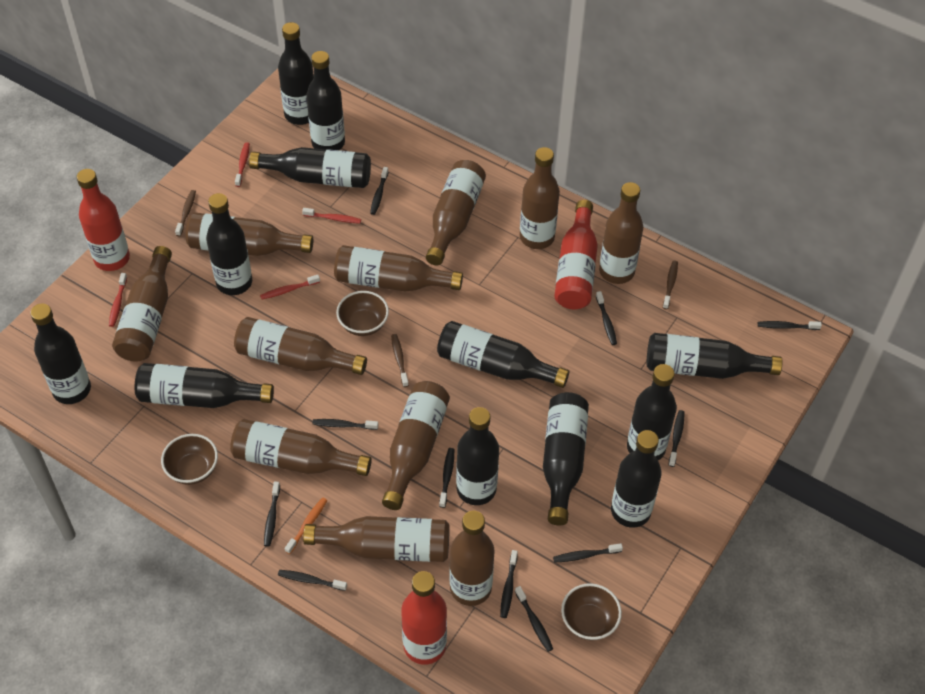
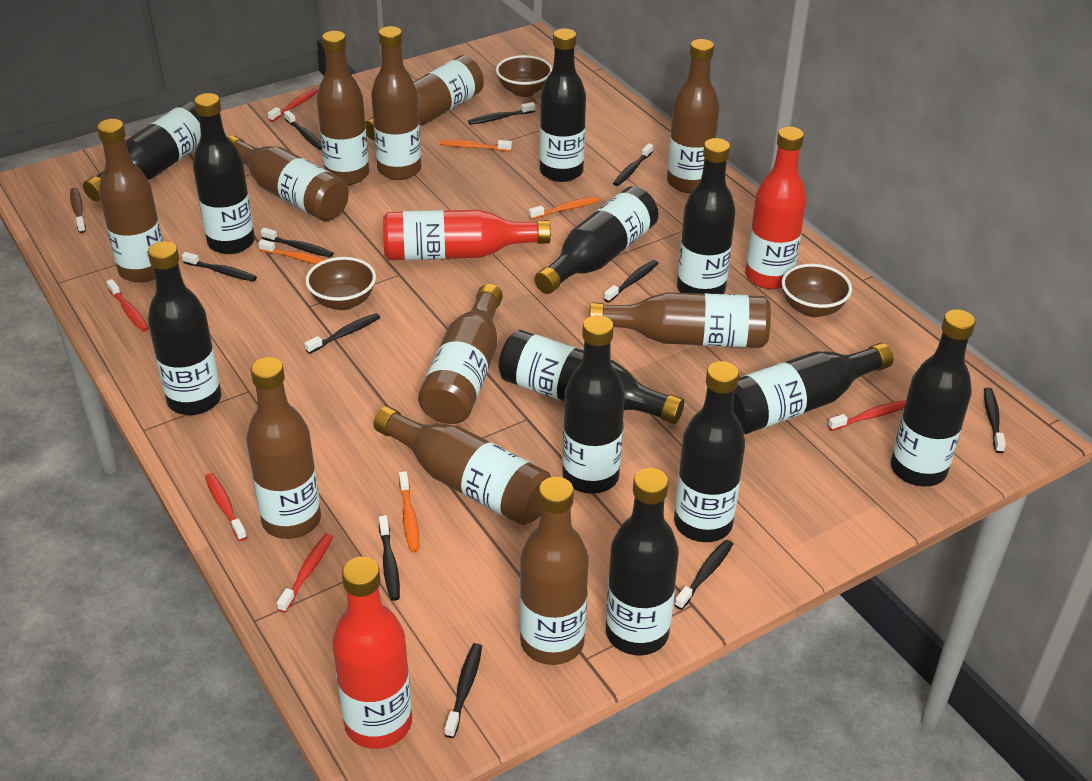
brown toothbrush: 3 -> 1
orange toothbrush: 1 -> 4
red toothbrush: 4 -> 5

